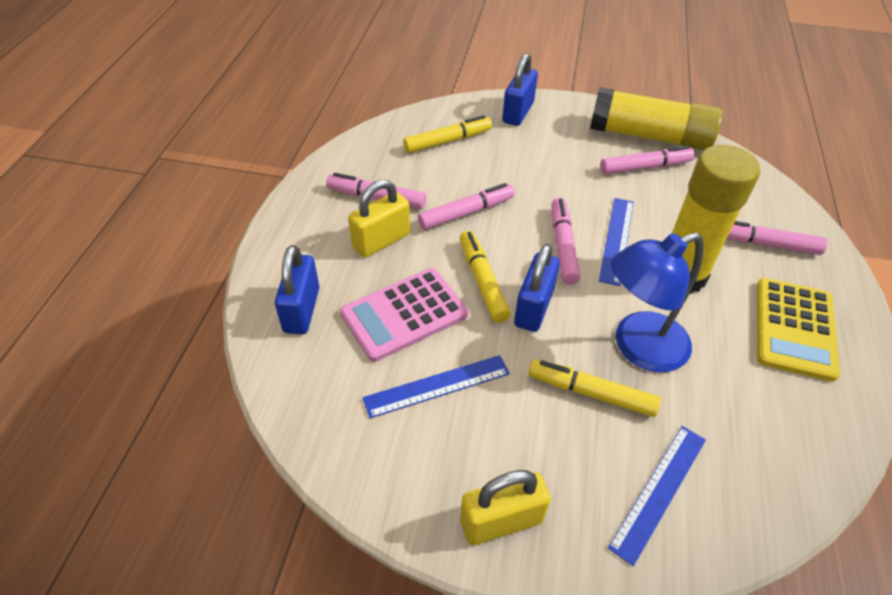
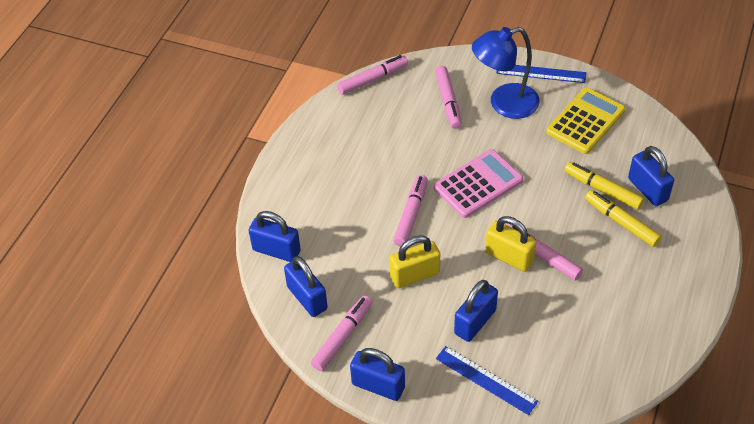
blue padlock: 3 -> 5
blue ruler: 3 -> 2
yellow glue stick: 2 -> 0
yellow marker: 3 -> 2

